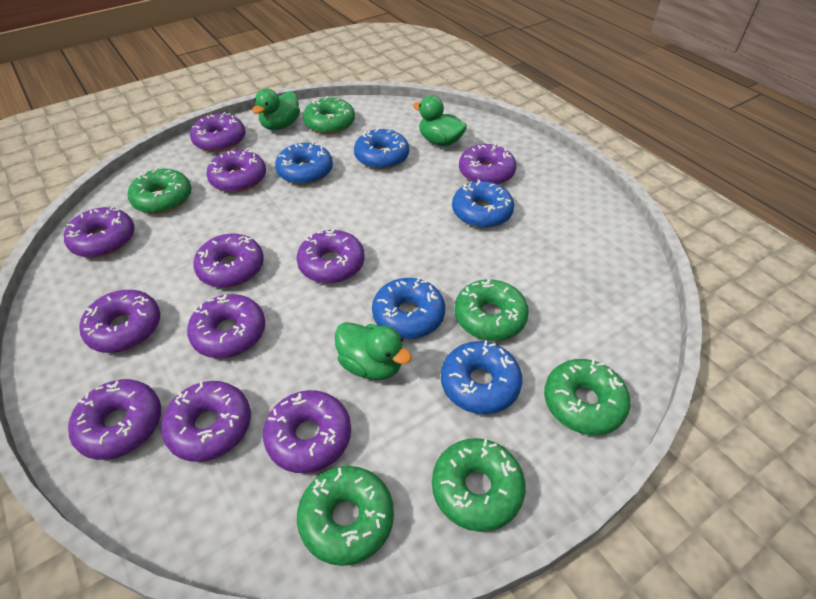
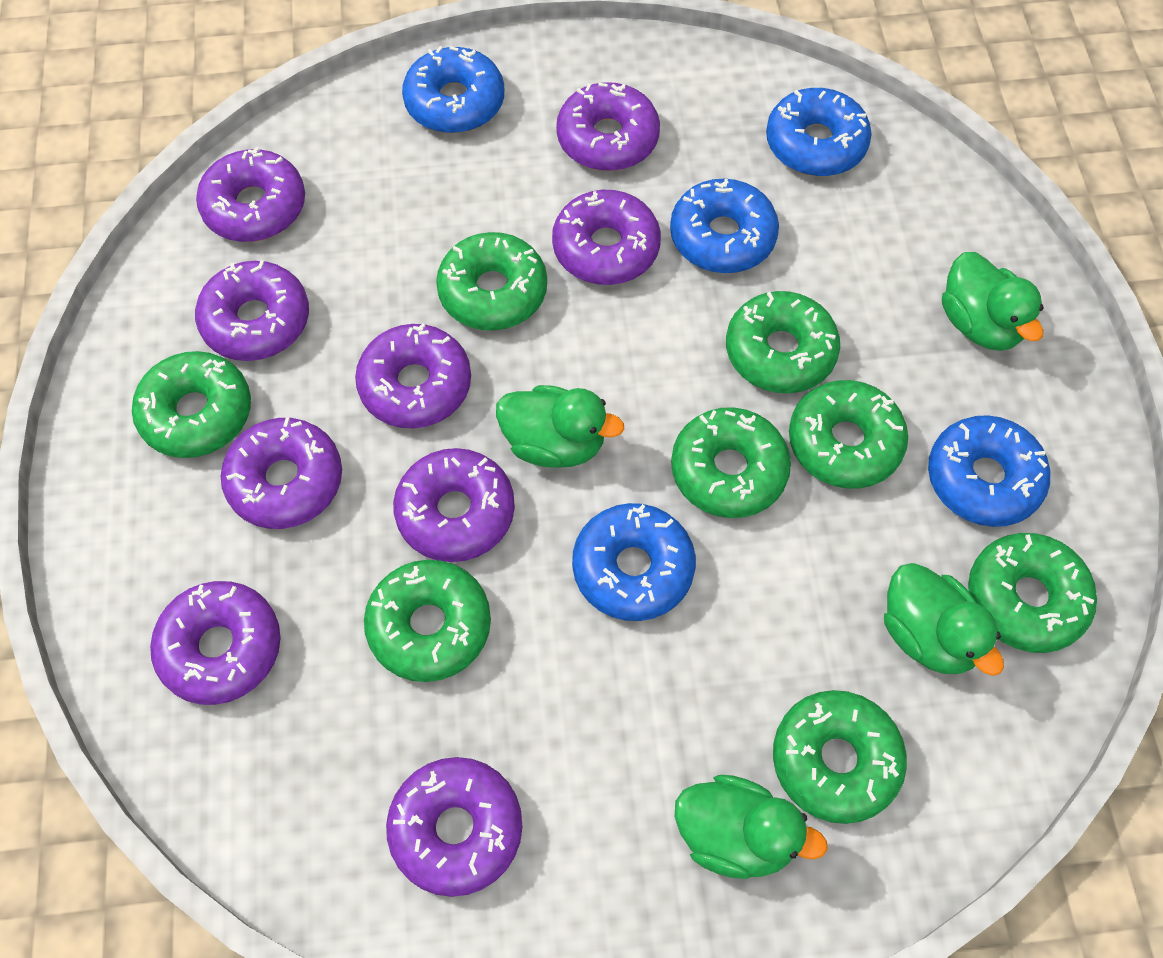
green donut: 6 -> 8
green duck: 3 -> 4
purple donut: 11 -> 9

